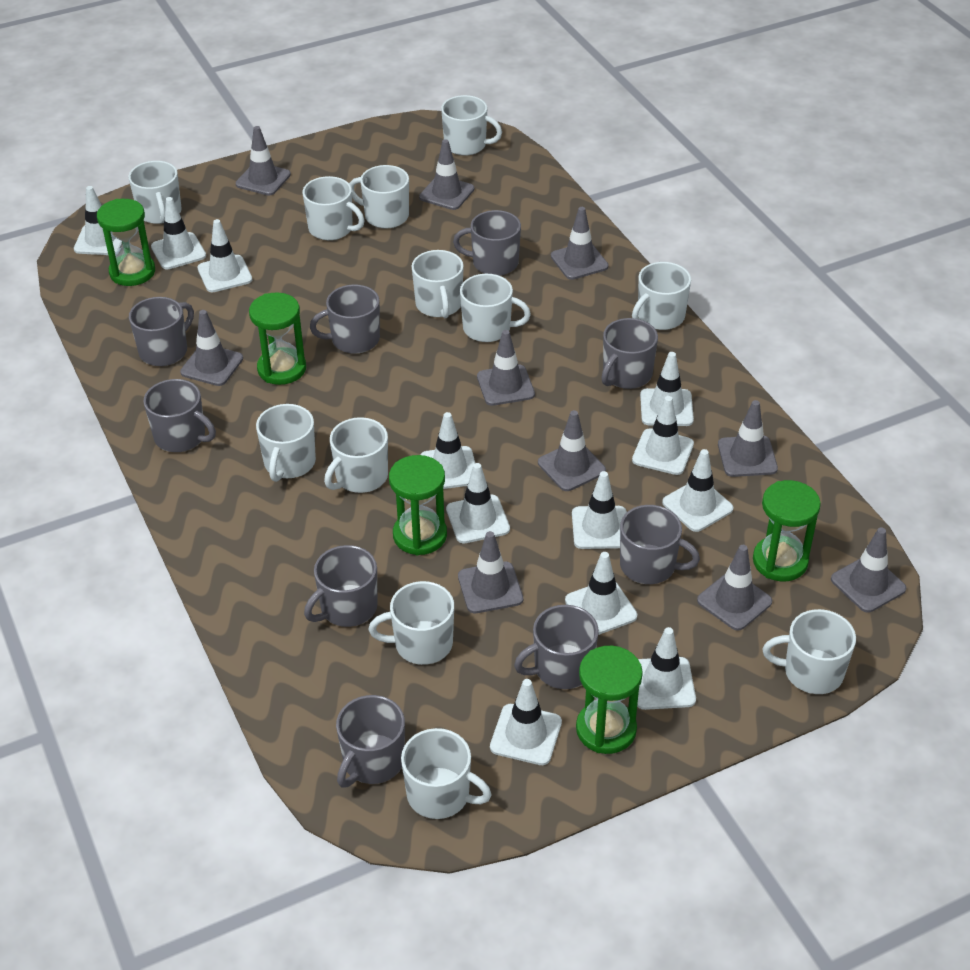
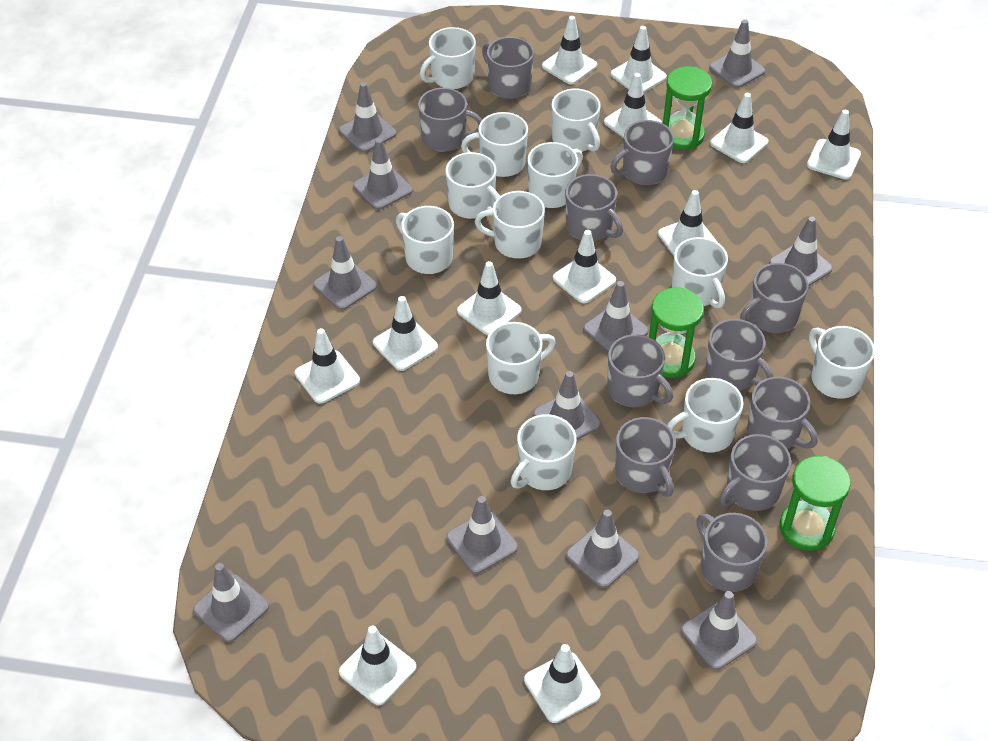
green hourglass: 5 -> 3
grey mug: 9 -> 11
grey traffic cone: 10 -> 11

